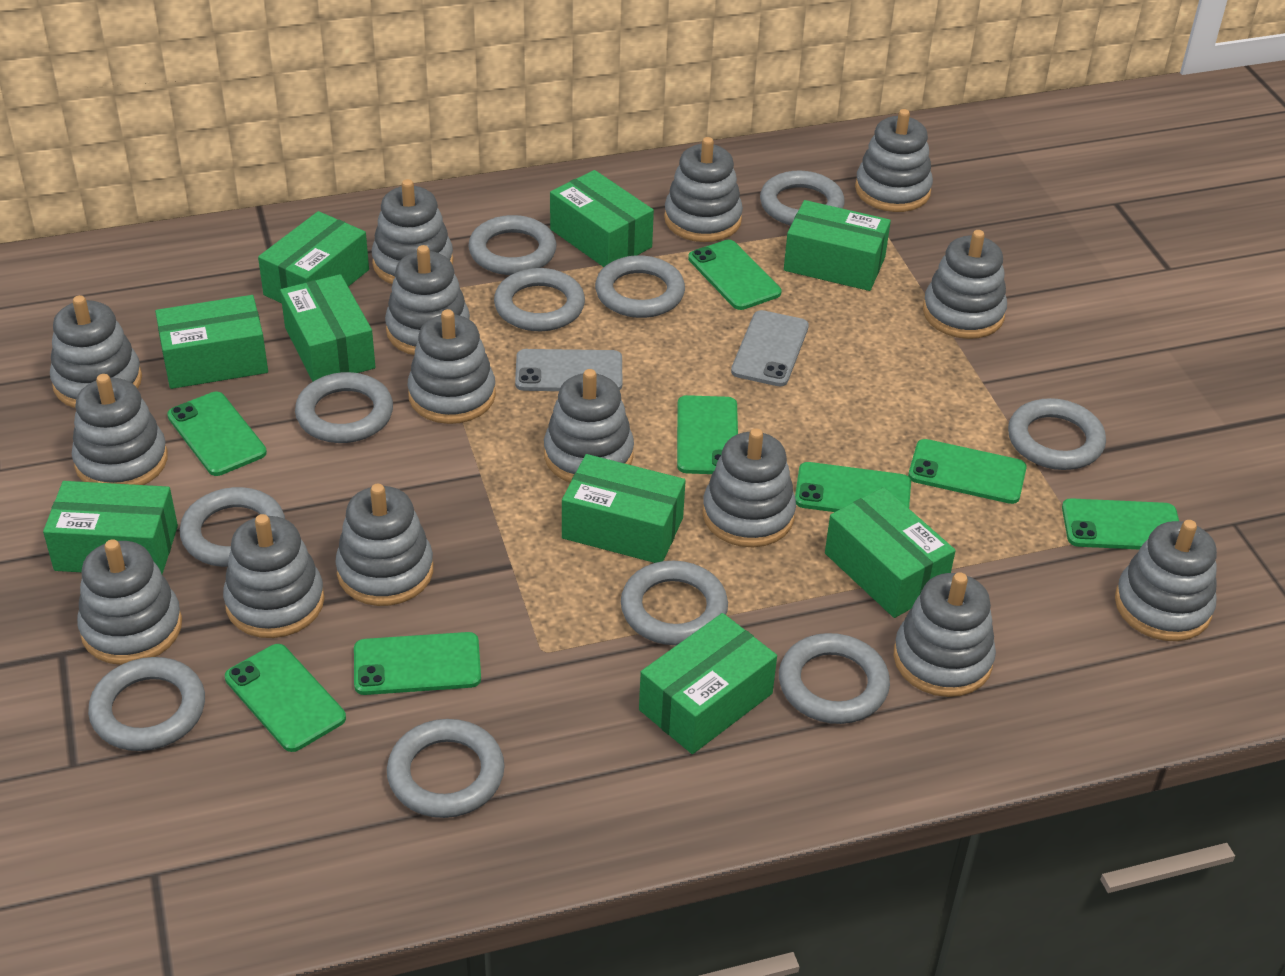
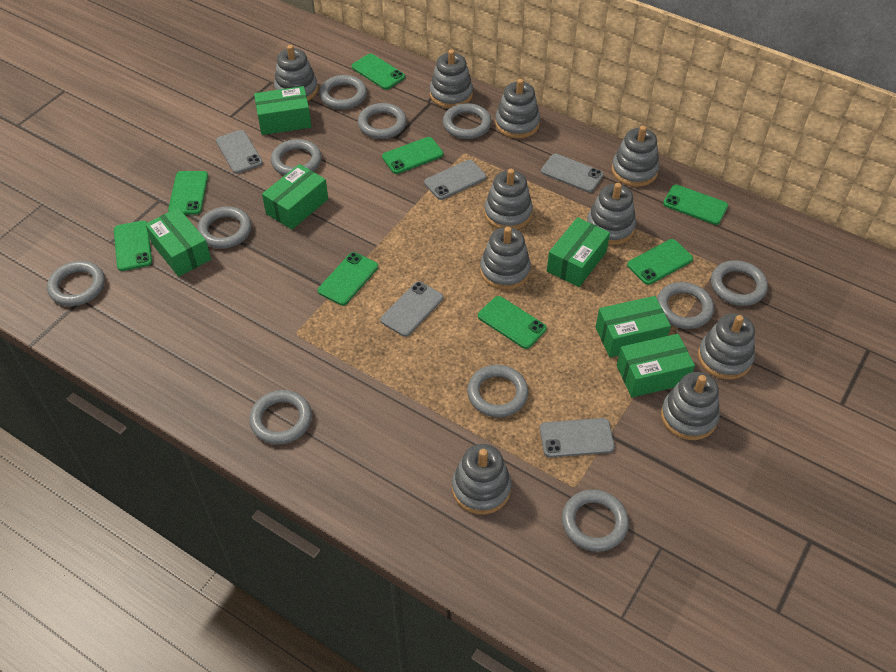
green box: 9 -> 6
grey phone: 2 -> 5
grey stacking toy: 15 -> 10

